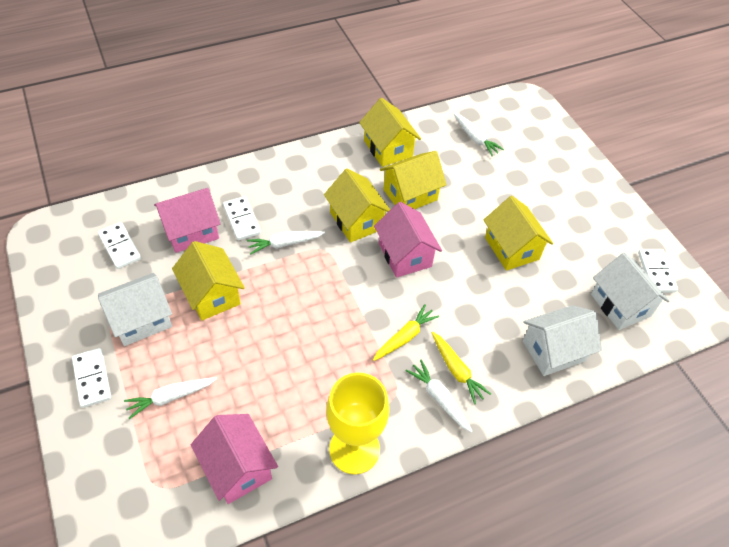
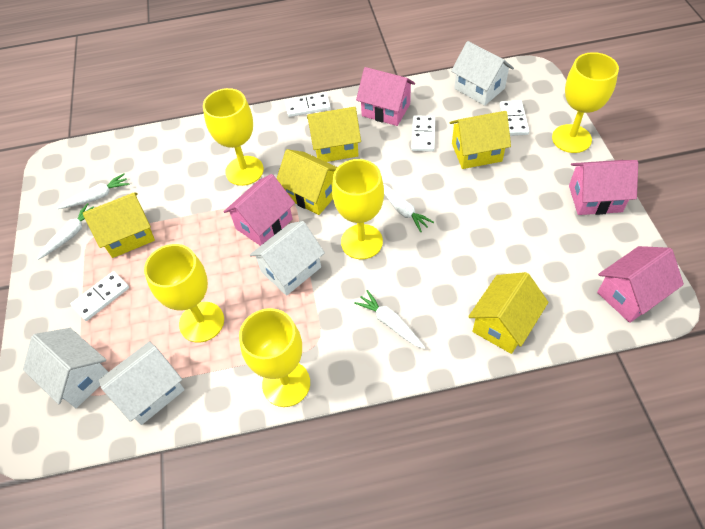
pink house: 3 -> 4
white house: 3 -> 4
yellow carrot: 2 -> 0
yellow goblet: 1 -> 5

